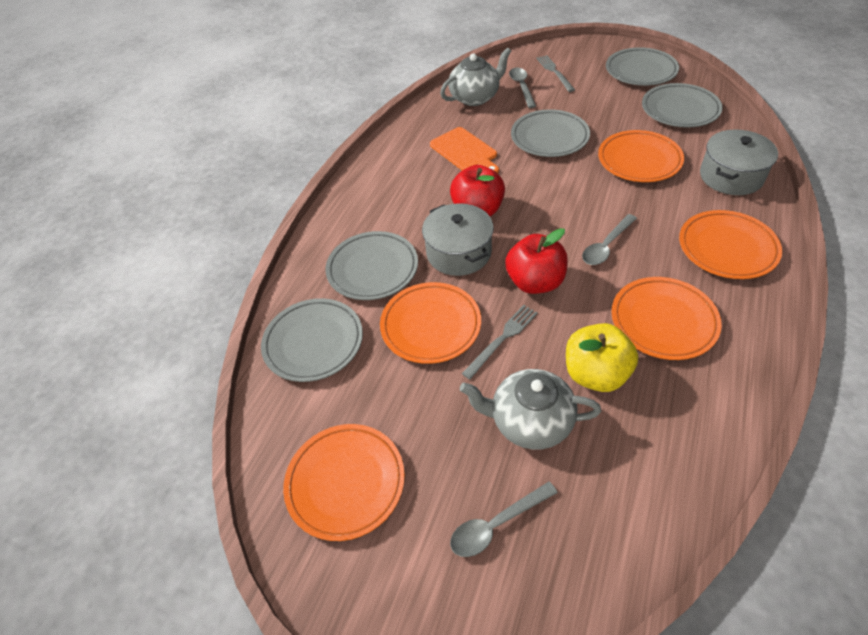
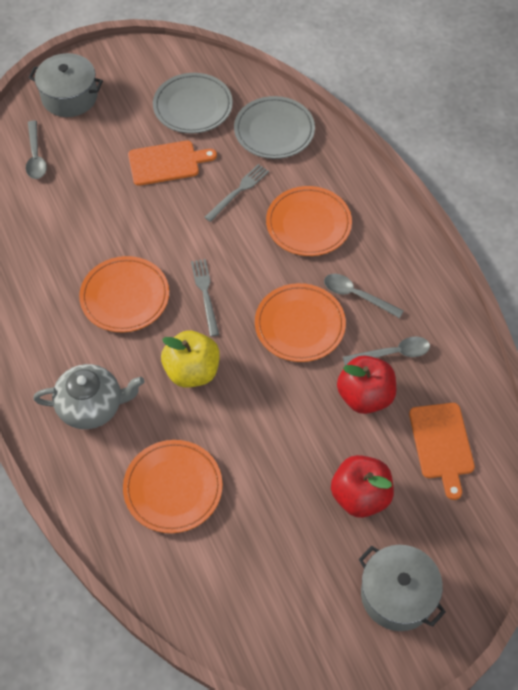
grey plate: 5 -> 2
grey teapot: 2 -> 1
orange cutting board: 1 -> 2
orange plate: 5 -> 4

